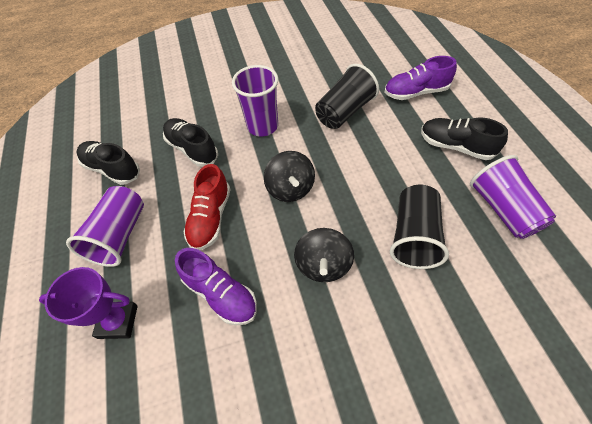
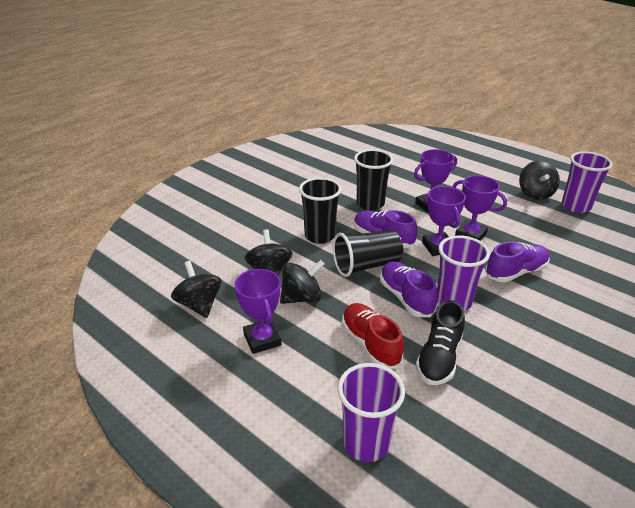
black cup: 2 -> 3
black shoe: 3 -> 1
black spinning top: 2 -> 4
purple shoe: 2 -> 3
purple trophy: 1 -> 4

